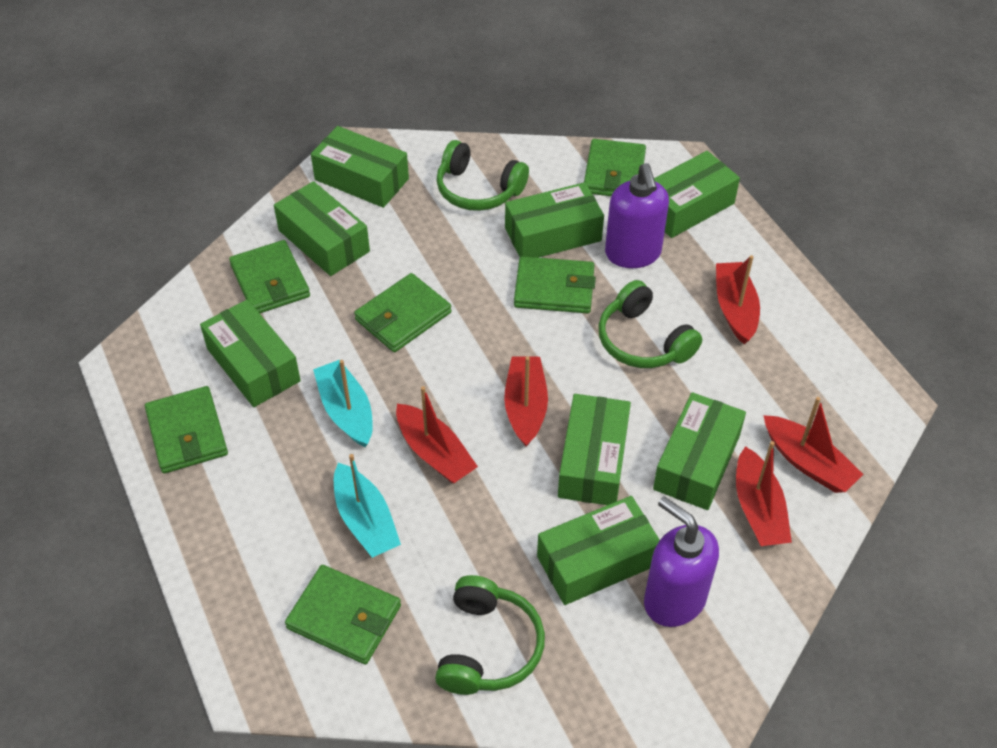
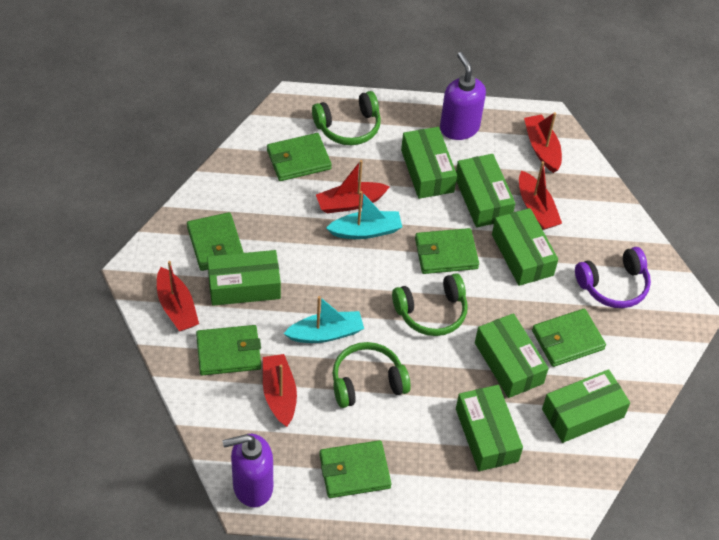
green box: 8 -> 7
purple headphones: 0 -> 1

